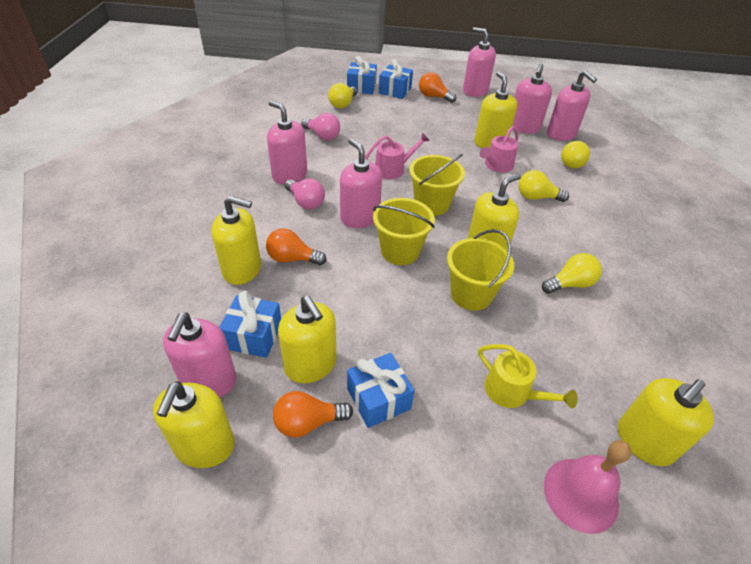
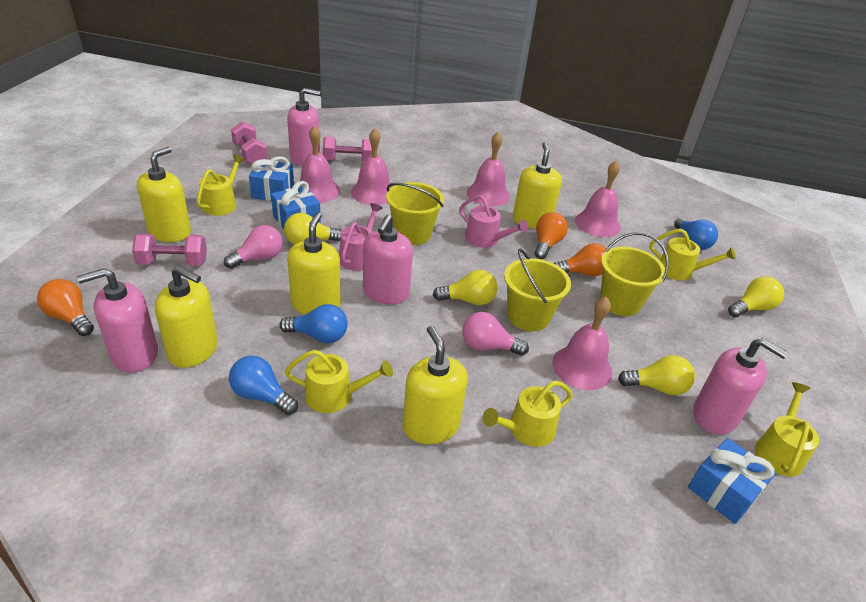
blue gift: 4 -> 3
blue light bulb: 0 -> 3
pink bell: 1 -> 5
pink dumbbell: 0 -> 3
pink soap dispenser: 6 -> 4
yellow soap dispenser: 6 -> 5
yellow watering can: 1 -> 5

